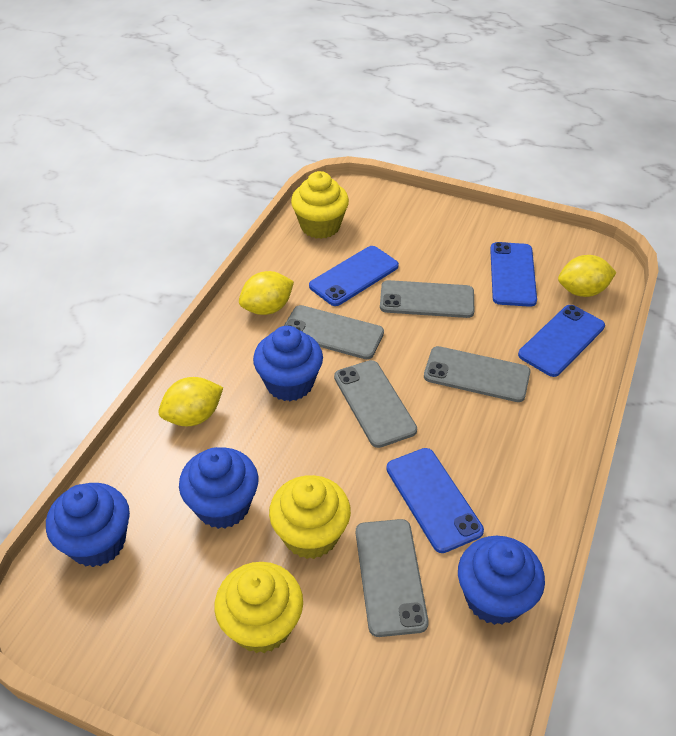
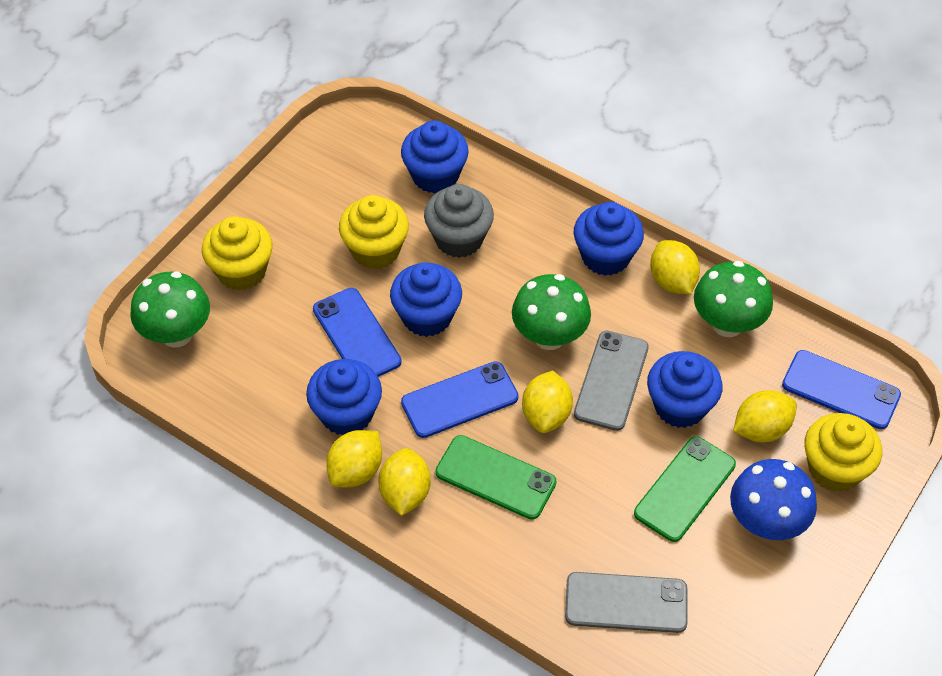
blue cupcake: 4 -> 5
blue mushroom: 0 -> 1
blue phone: 4 -> 3
green mushroom: 0 -> 3
green phone: 0 -> 2
grey cupcake: 0 -> 1
grey phone: 5 -> 2
yellow lemon: 3 -> 5

